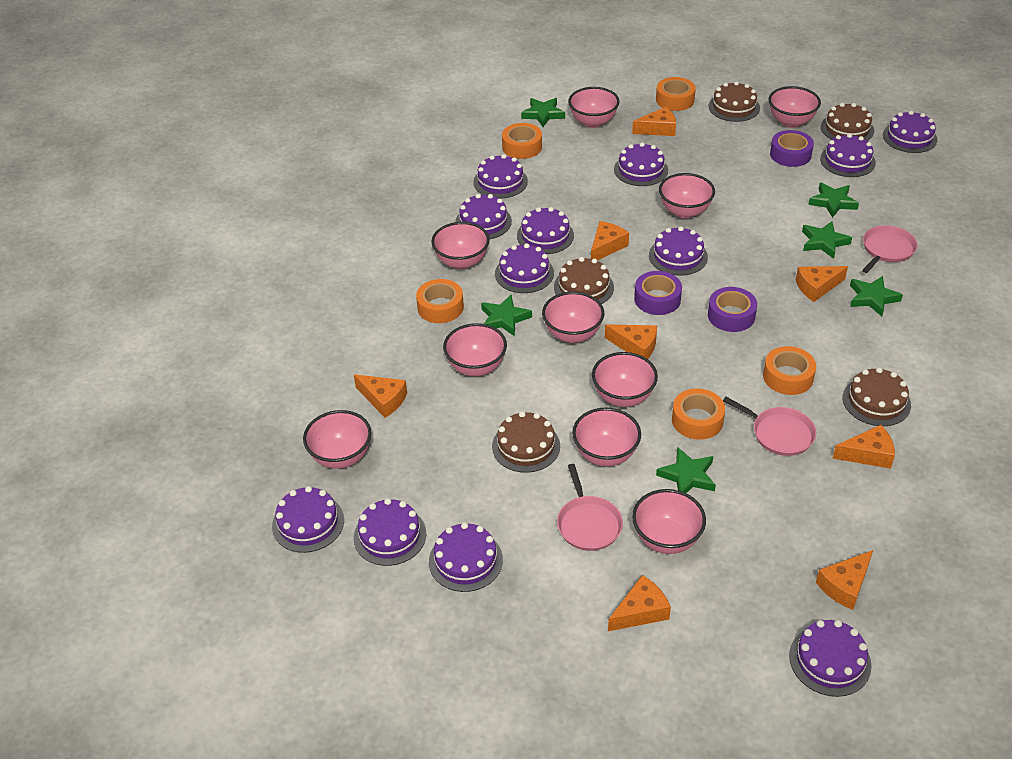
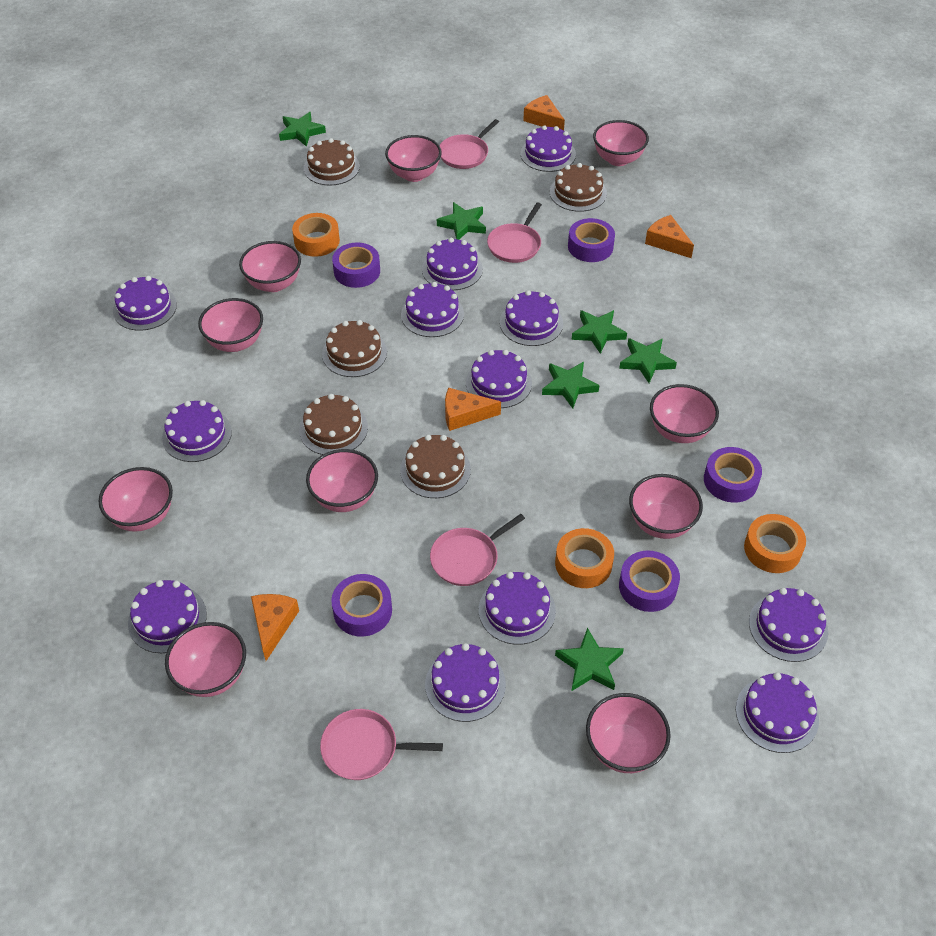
orange cheese: 8 -> 4
orange tape: 5 -> 3
pink pan: 3 -> 4
purple tape: 3 -> 5

